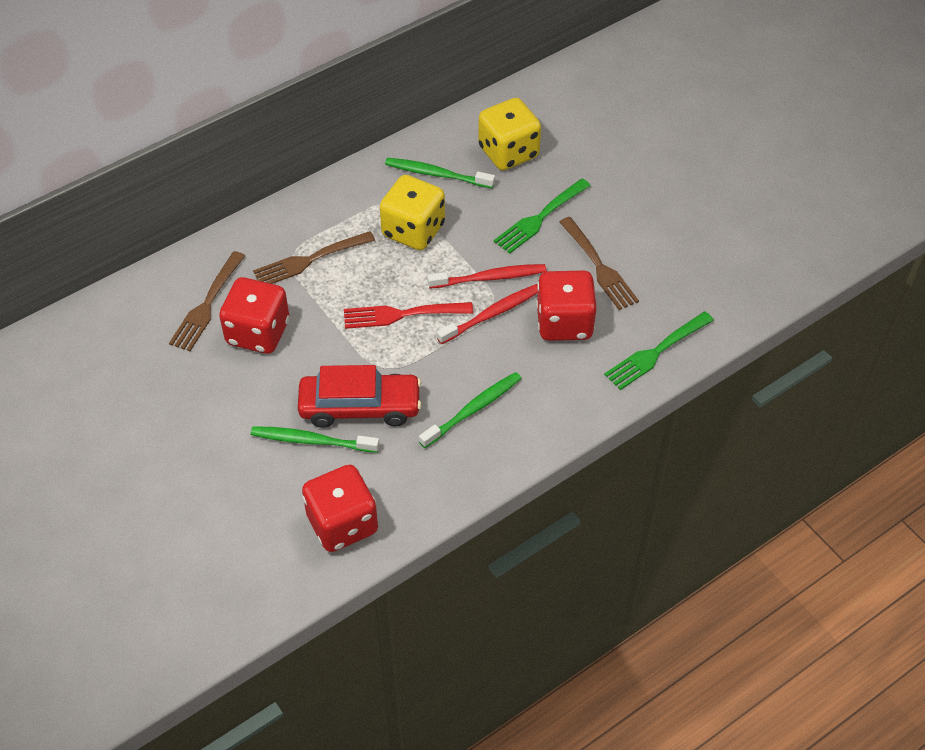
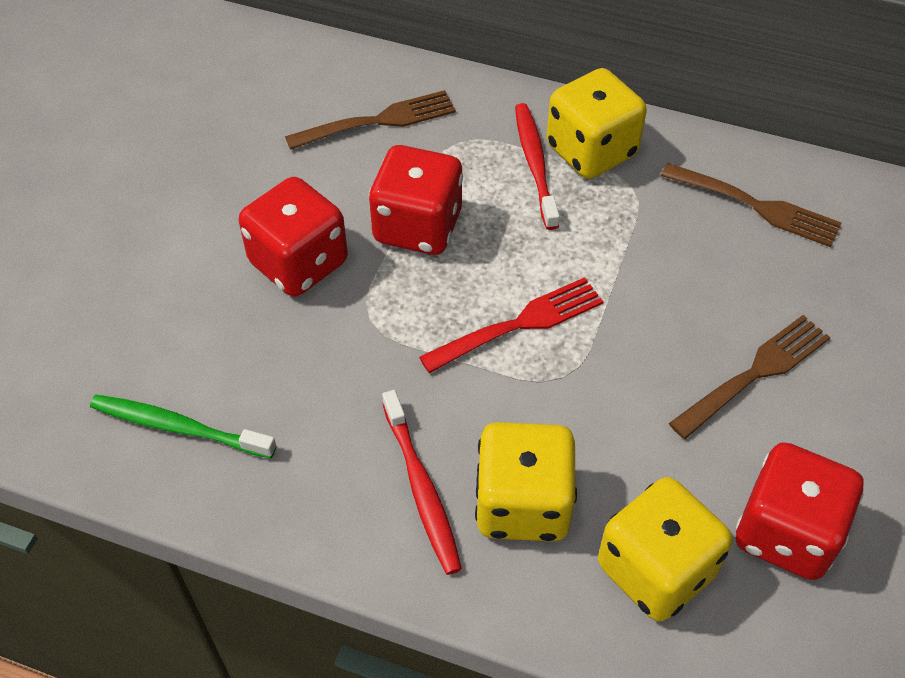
green fork: 2 -> 0
green toothbrush: 3 -> 1
red car: 1 -> 0
yellow dice: 2 -> 3

